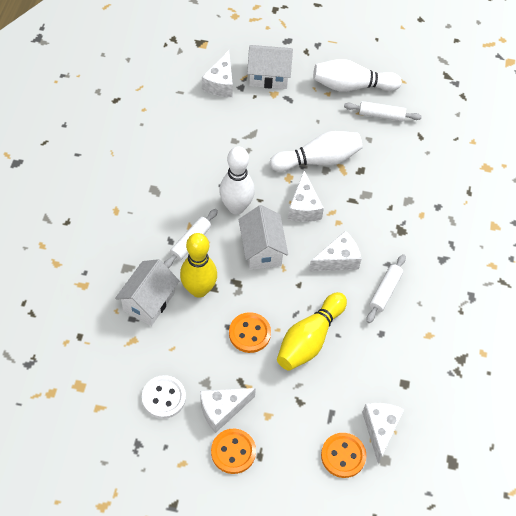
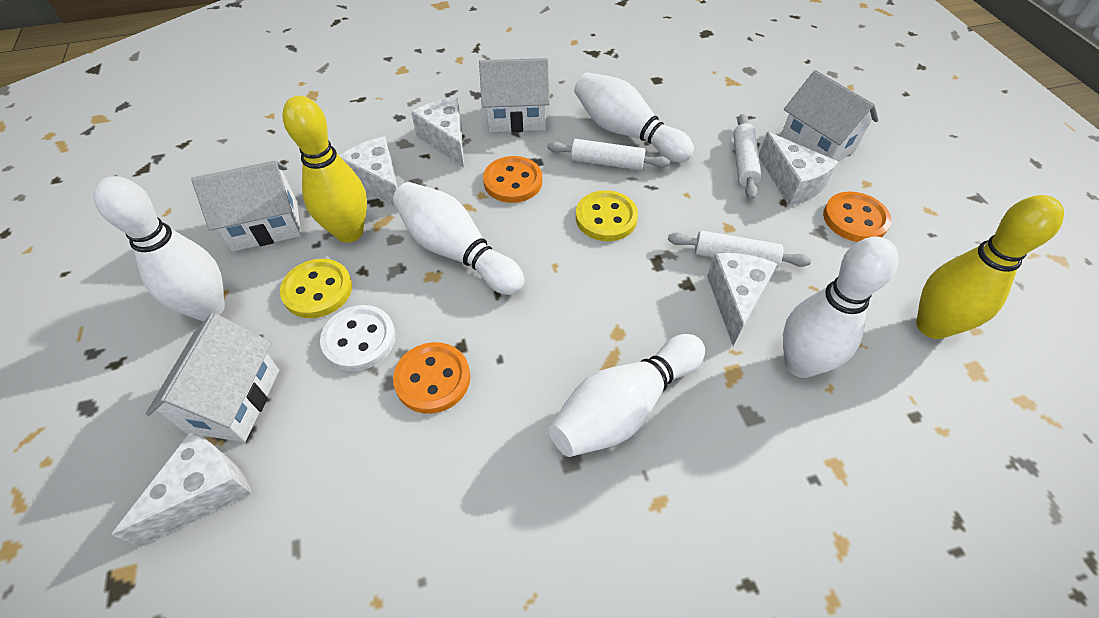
white bowling pin: 3 -> 5
white house: 3 -> 4
yellow button: 0 -> 2

